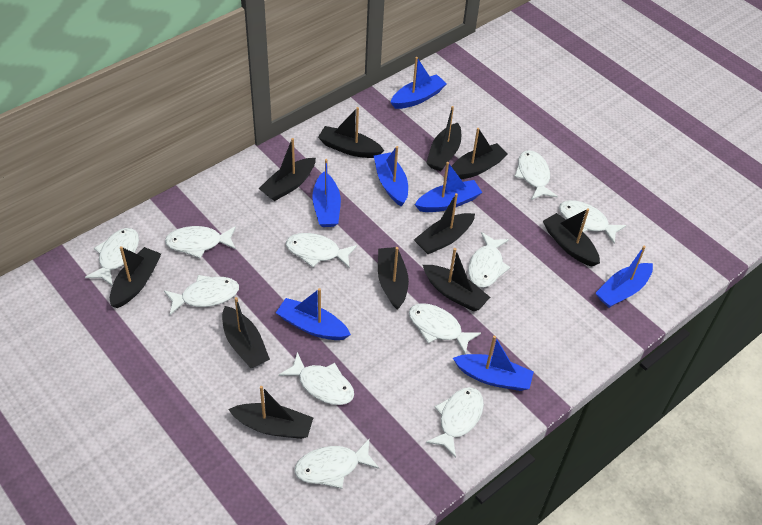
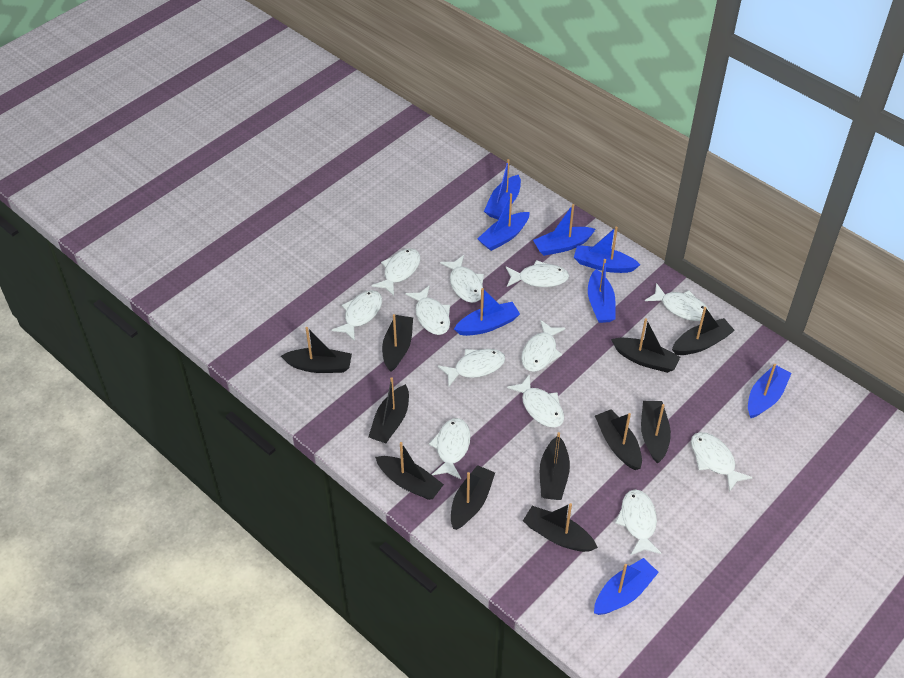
blue boat: 7 -> 8
white fish: 11 -> 12

